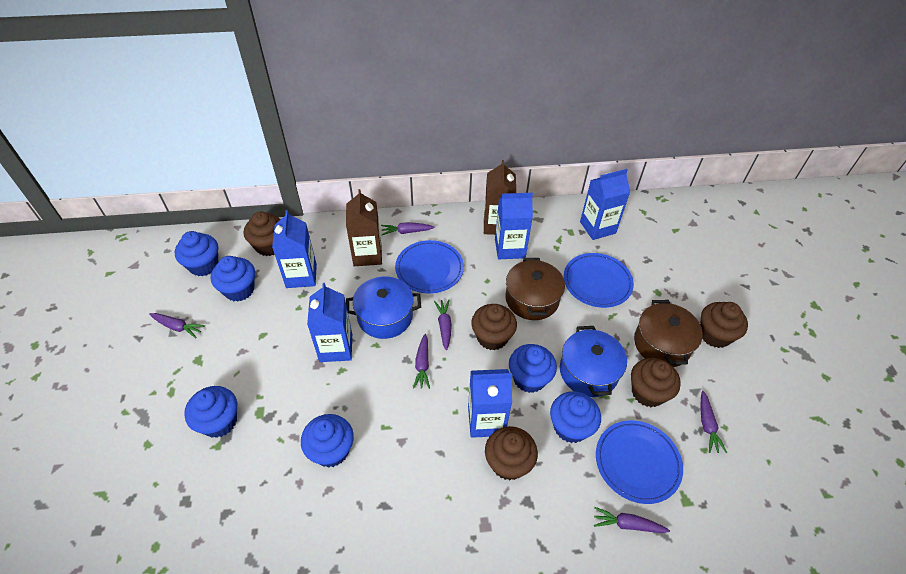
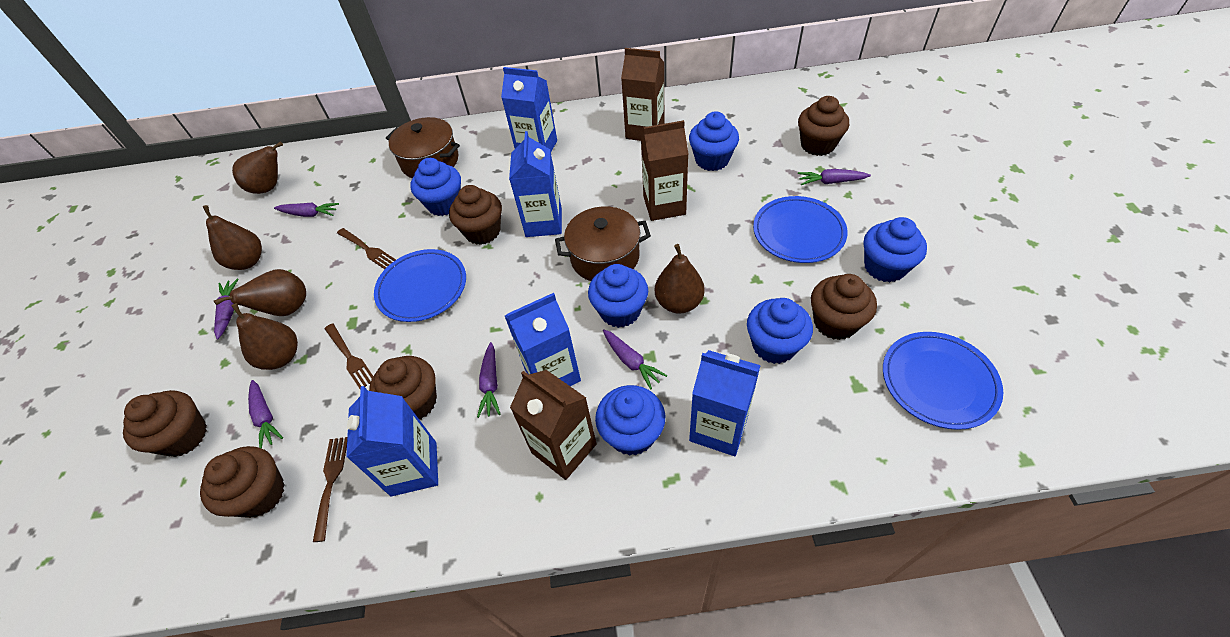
blue pot: 2 -> 0
brown carton: 2 -> 3
brown cupcake: 5 -> 6
brown fork: 0 -> 3
brown pear: 0 -> 5

